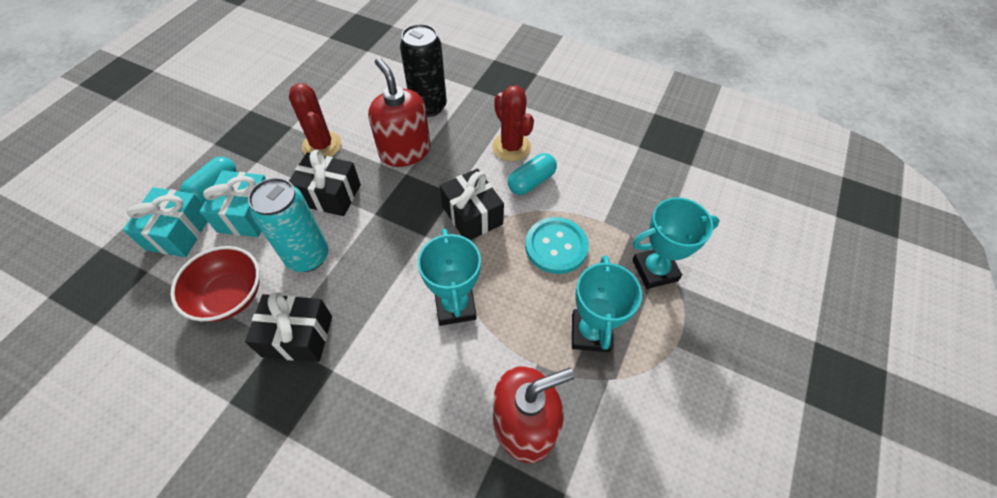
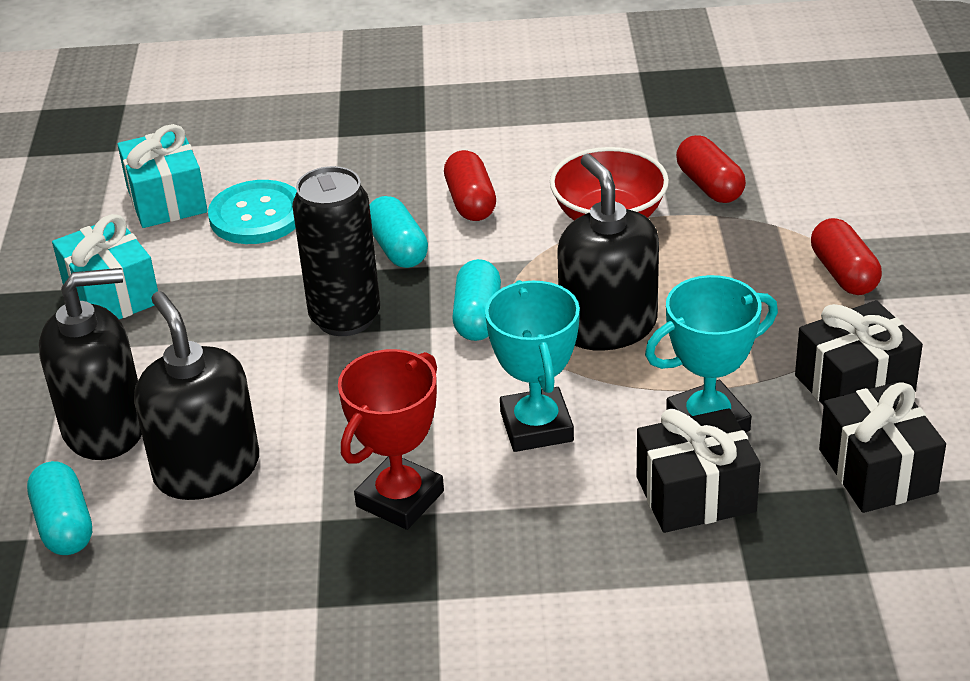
black soap dispenser: 0 -> 3
red cactus: 2 -> 0
red capsule: 0 -> 3
red soap dispenser: 2 -> 0
red trophy: 0 -> 1
turquoise can: 1 -> 0
turquoise capsule: 2 -> 3
turquoise trophy: 3 -> 2

